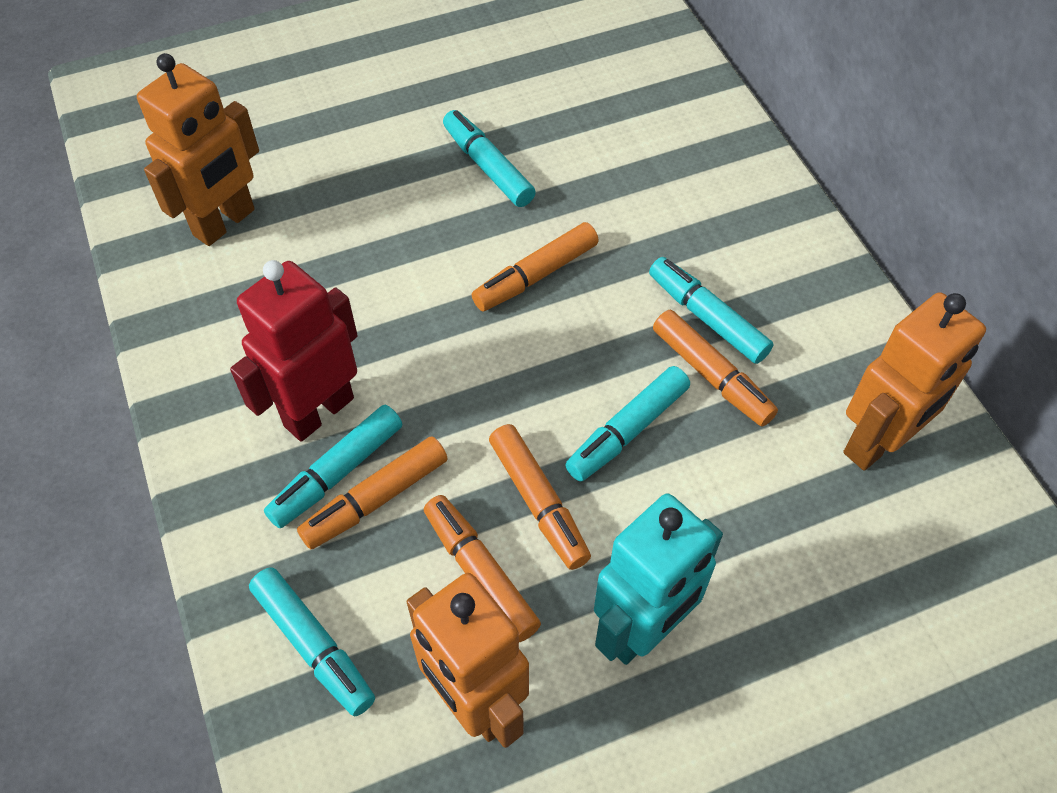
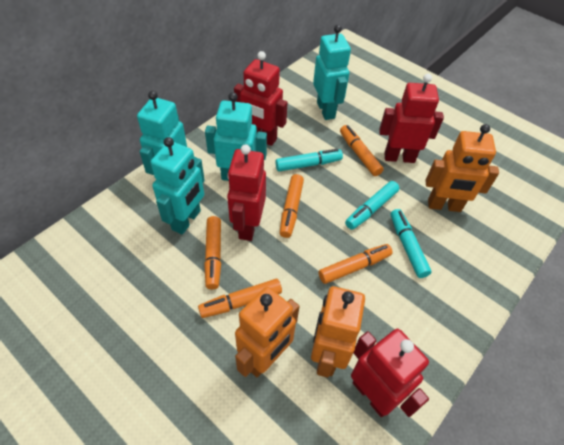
red robot: 1 -> 4
turquoise marker: 5 -> 3
turquoise robot: 1 -> 4

